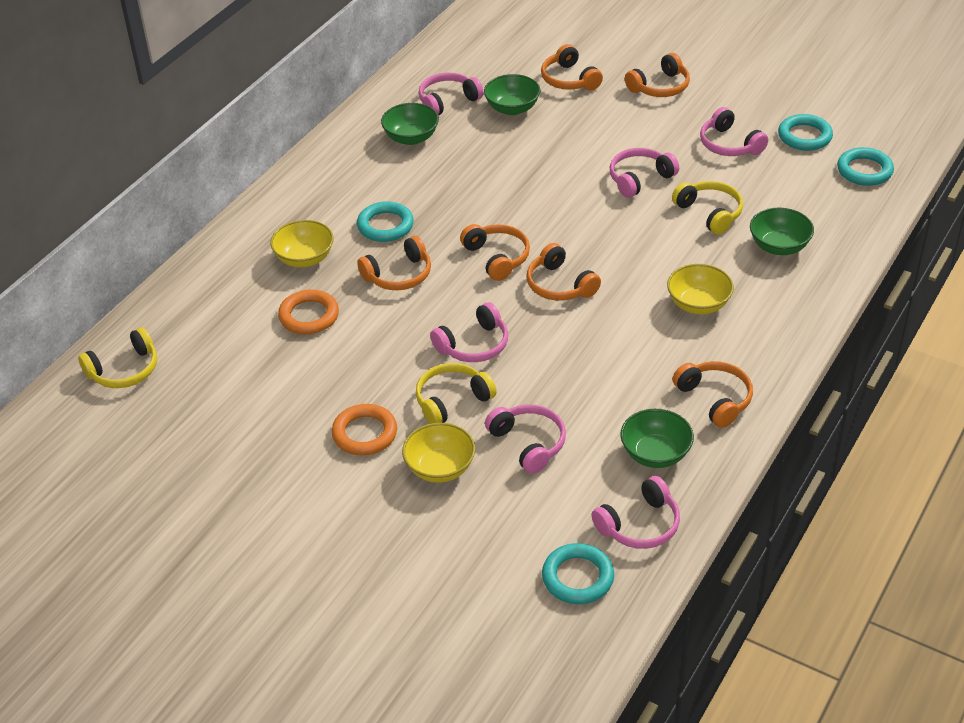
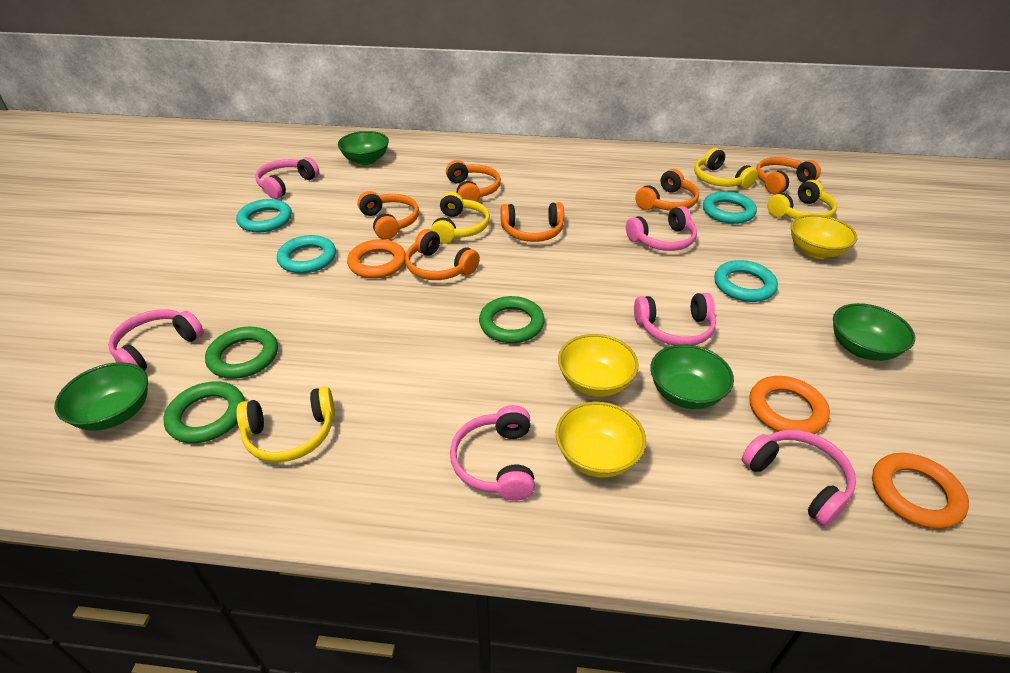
green ring: 0 -> 3
orange ring: 2 -> 3
yellow headphones: 3 -> 4

